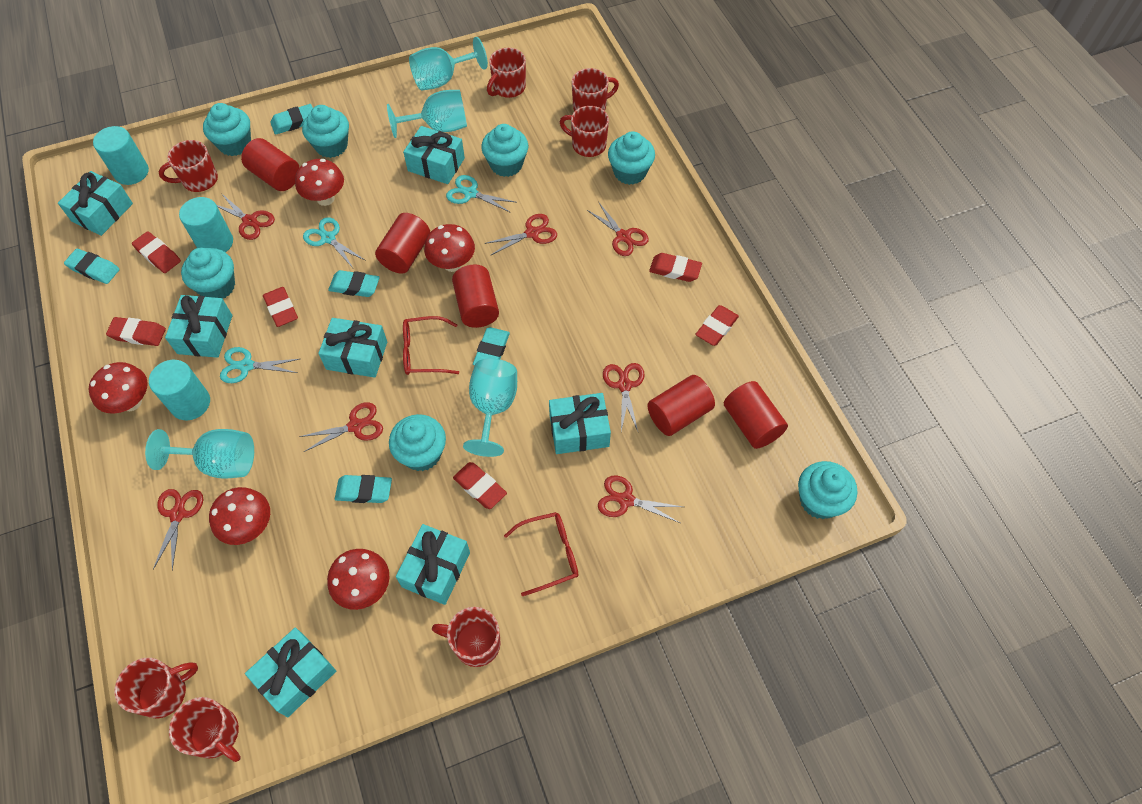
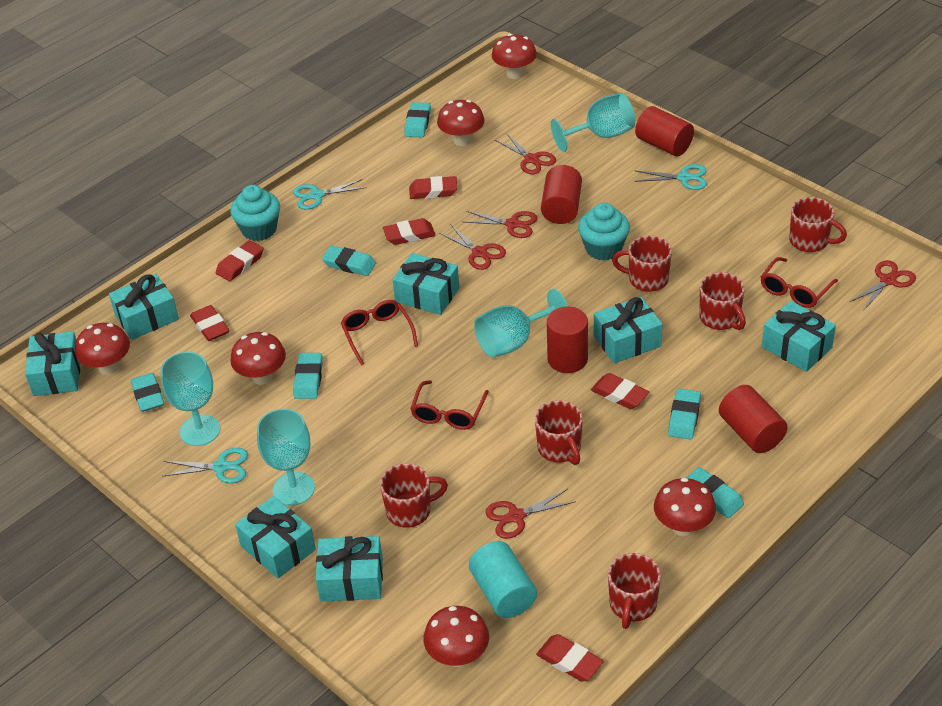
red cylinder: 5 -> 4
red glasses: 2 -> 3
red mug: 7 -> 6
red mushroom: 5 -> 6
red scissors: 7 -> 5
turquoise cupcake: 7 -> 2
turquoise cylinder: 3 -> 1
turquoise eraser: 5 -> 6

